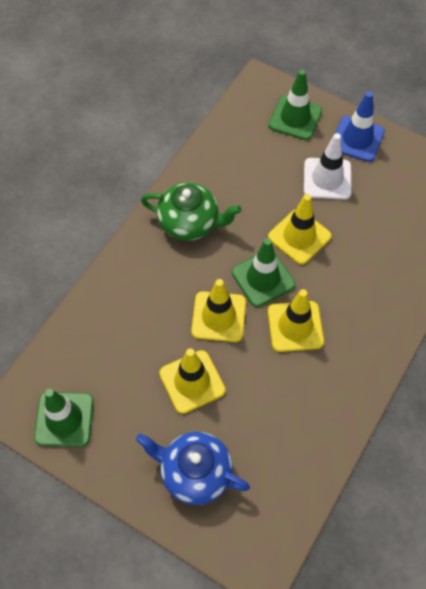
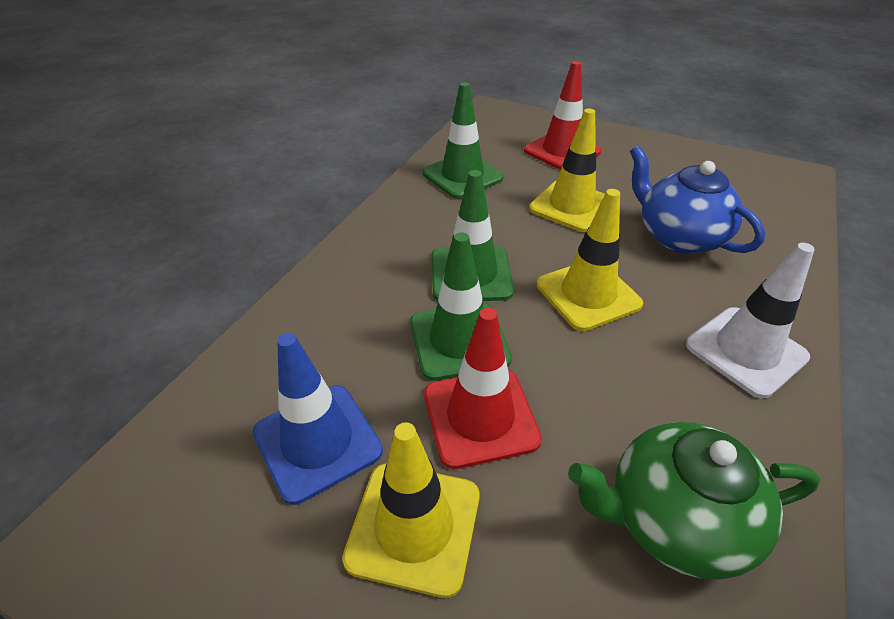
red traffic cone: 0 -> 2
yellow traffic cone: 4 -> 3

